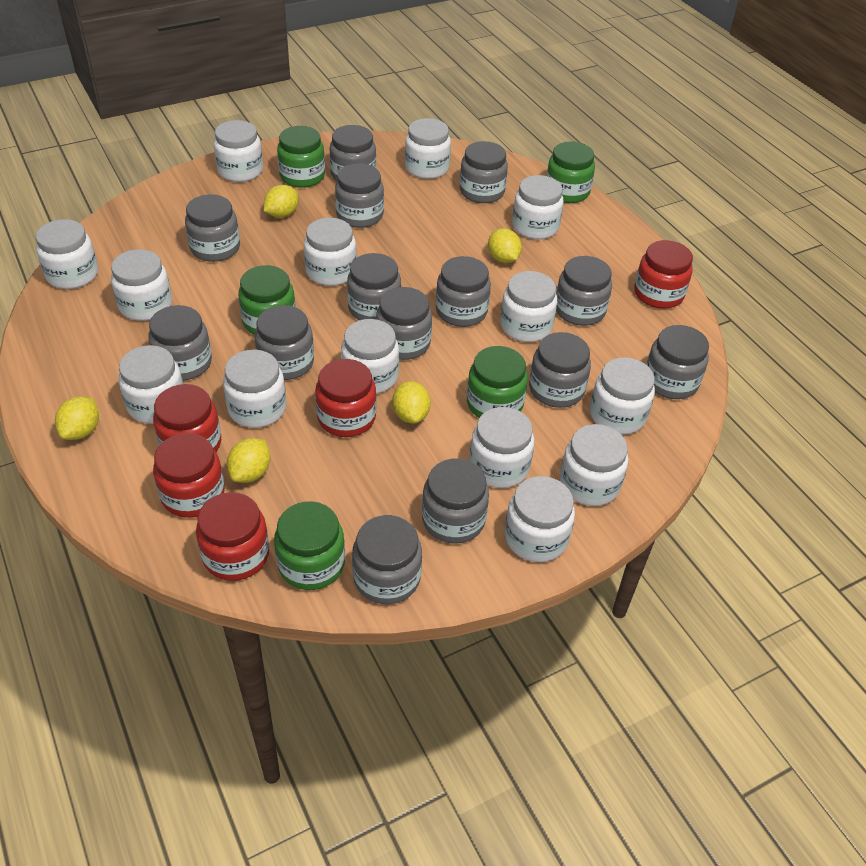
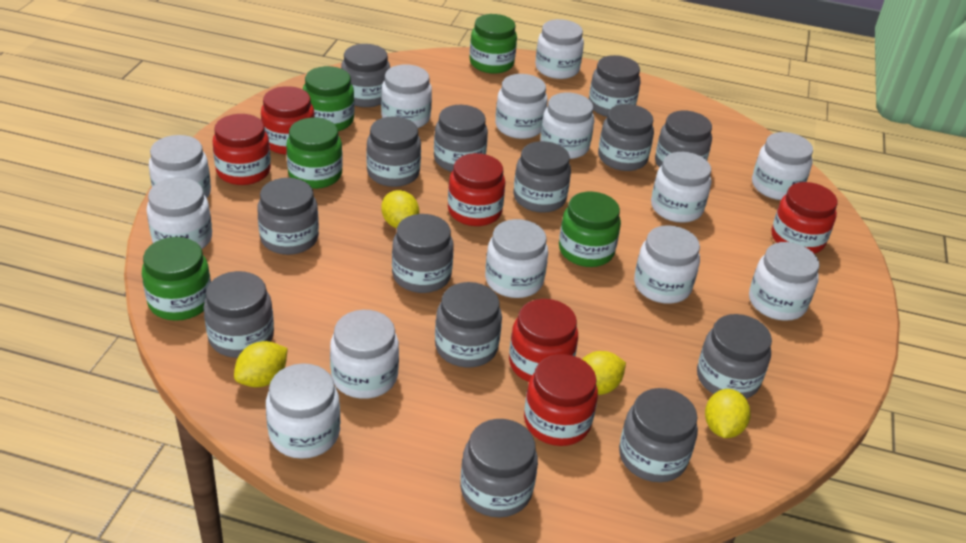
red jar: 5 -> 6
white jar: 14 -> 13
yellow lemon: 5 -> 4

